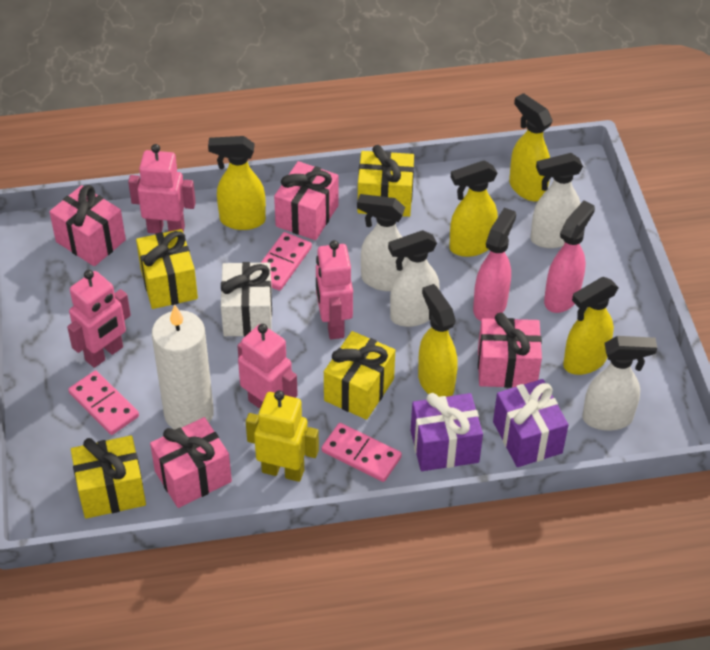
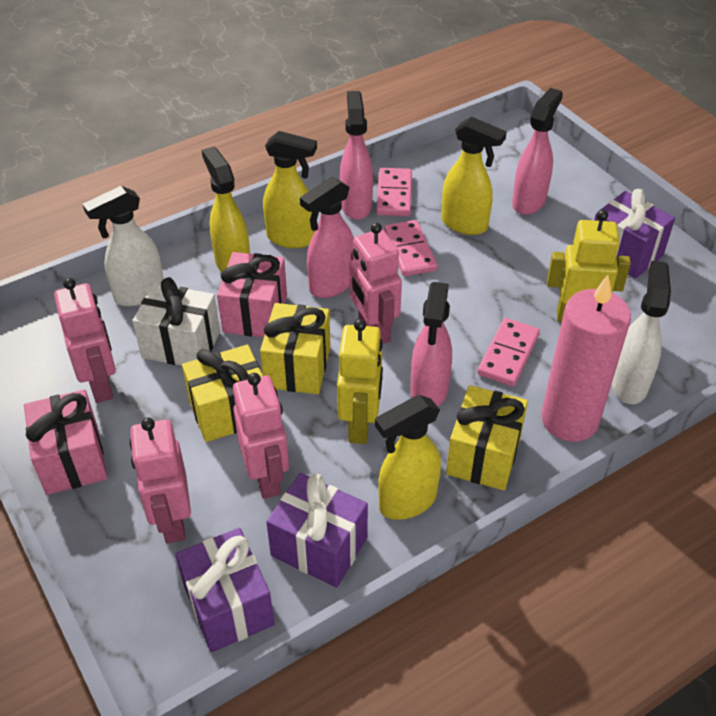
pink candle: 0 -> 1
pink gift: 4 -> 2
pink spray bottle: 2 -> 4
purple gift: 2 -> 3
white candle: 1 -> 0
white spray bottle: 4 -> 2
yellow gift: 4 -> 3
yellow robot: 1 -> 2
yellow spray bottle: 5 -> 4

